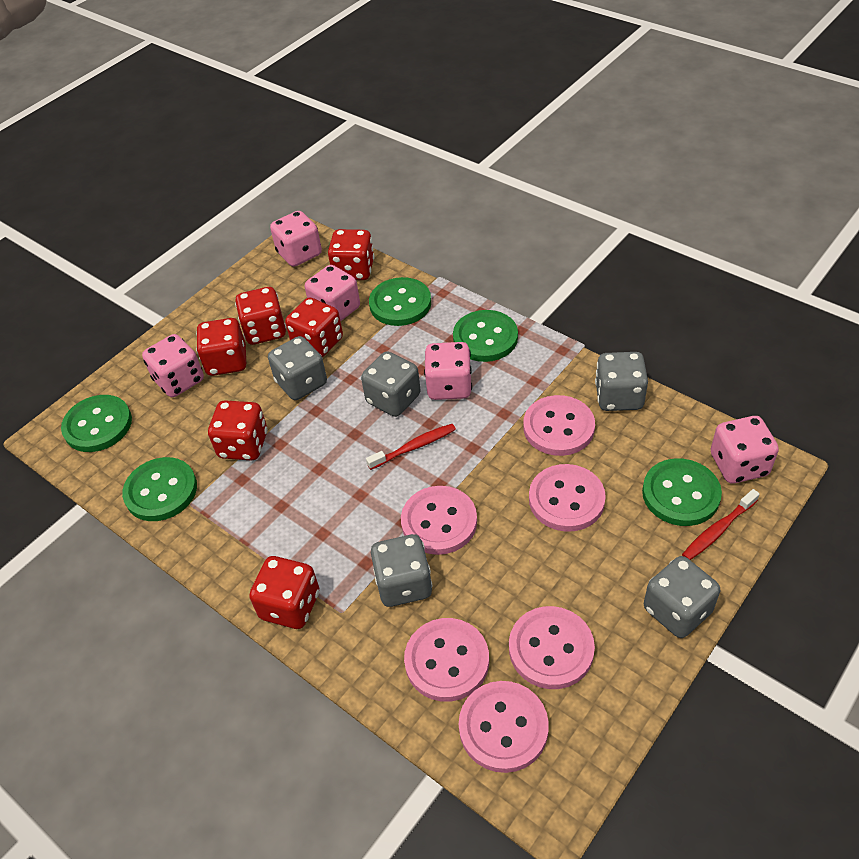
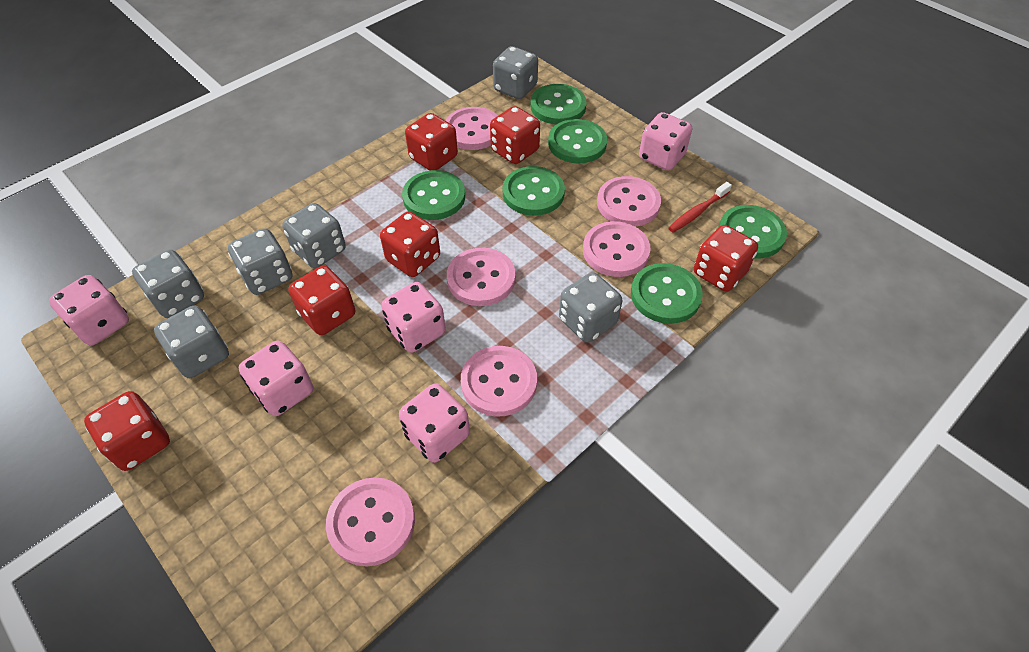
green button: 5 -> 6
grey dice: 5 -> 6
red toothbrush: 2 -> 1

